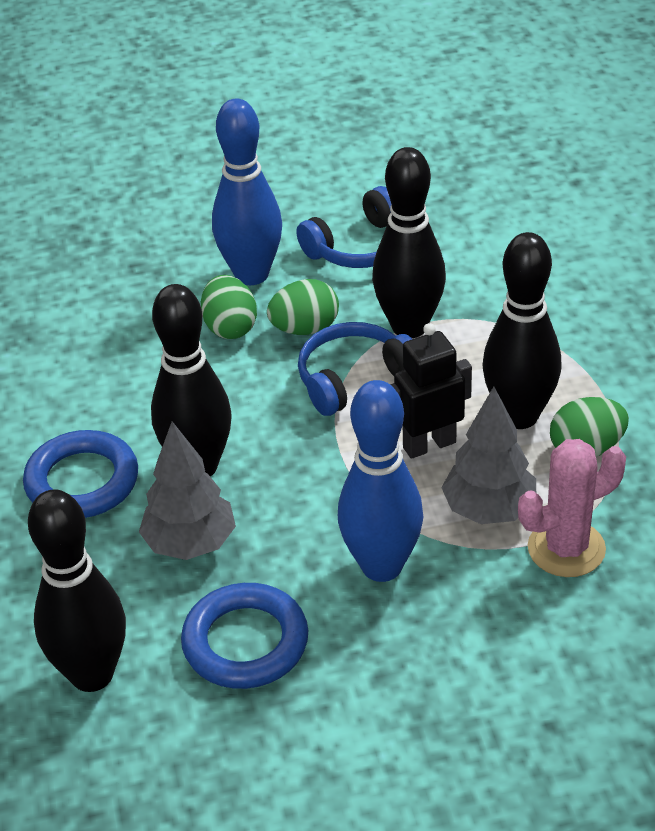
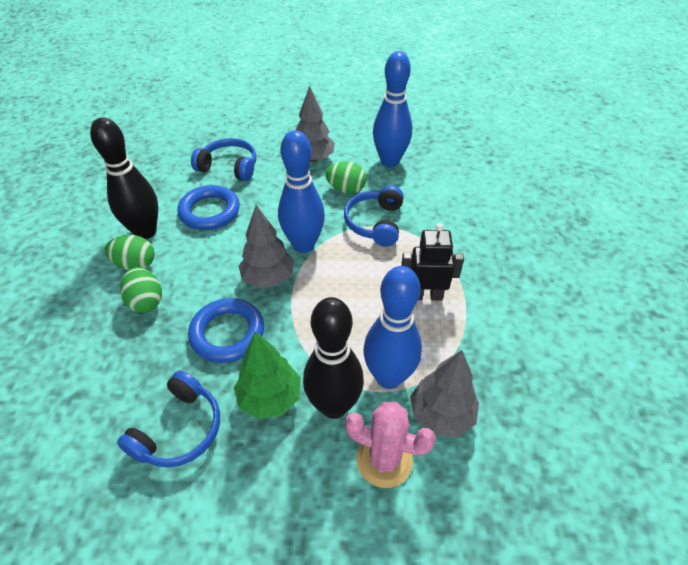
black bowling pin: 4 -> 2
blue bowling pin: 2 -> 3
blue headphones: 2 -> 3
green tree: 0 -> 1
grey tree: 2 -> 3

